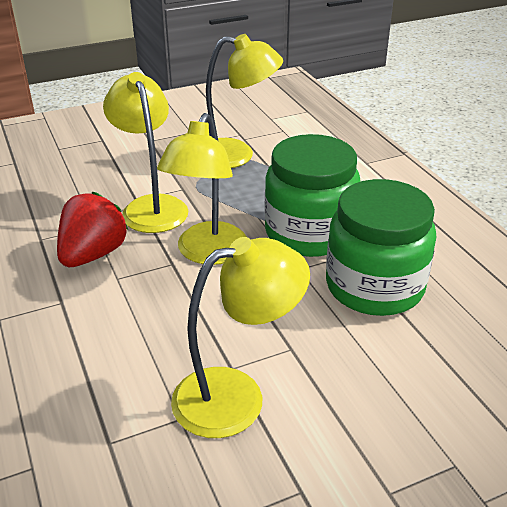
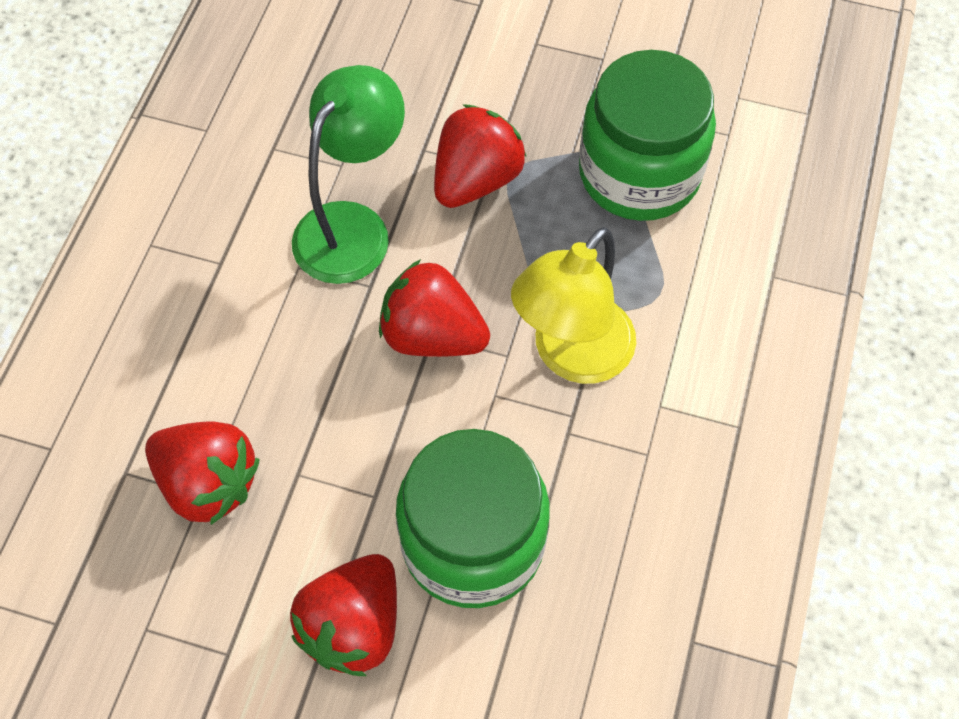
green lamp: 0 -> 1
red strawberry: 1 -> 4
yellow lamp: 4 -> 1

